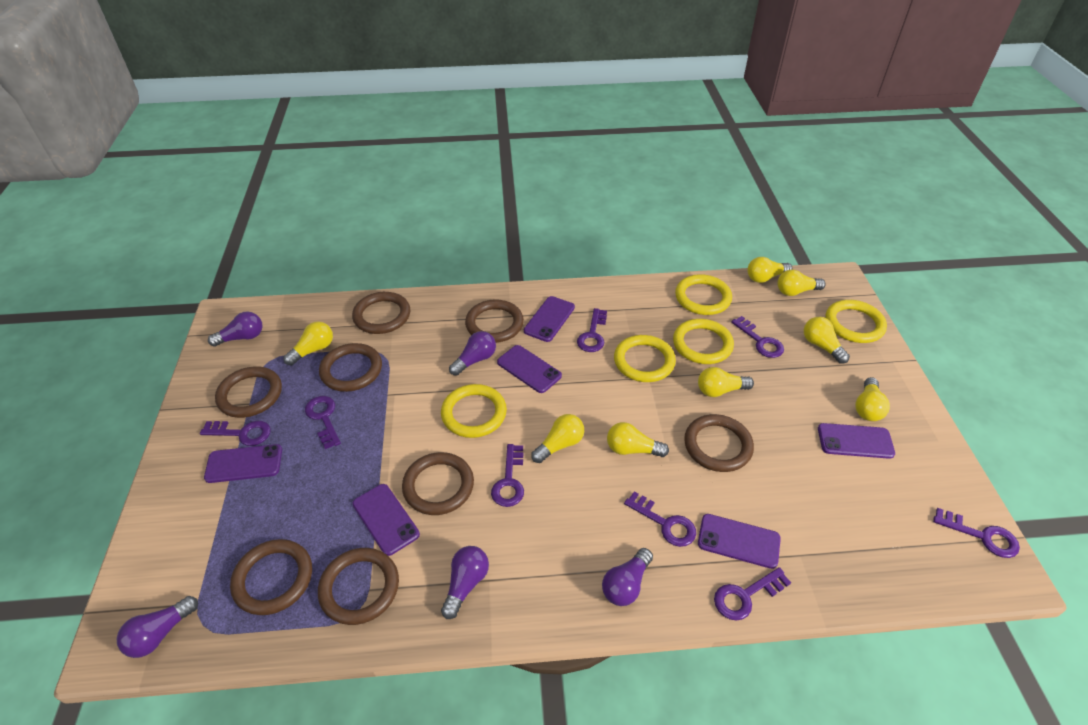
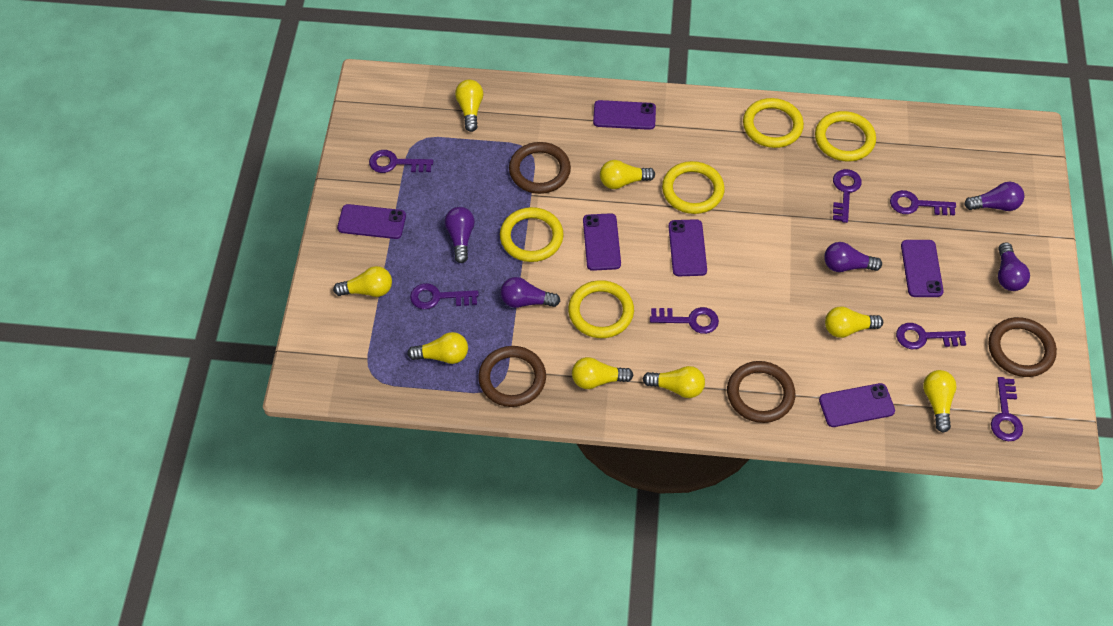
brown ring: 8 -> 4
purple key: 8 -> 7

